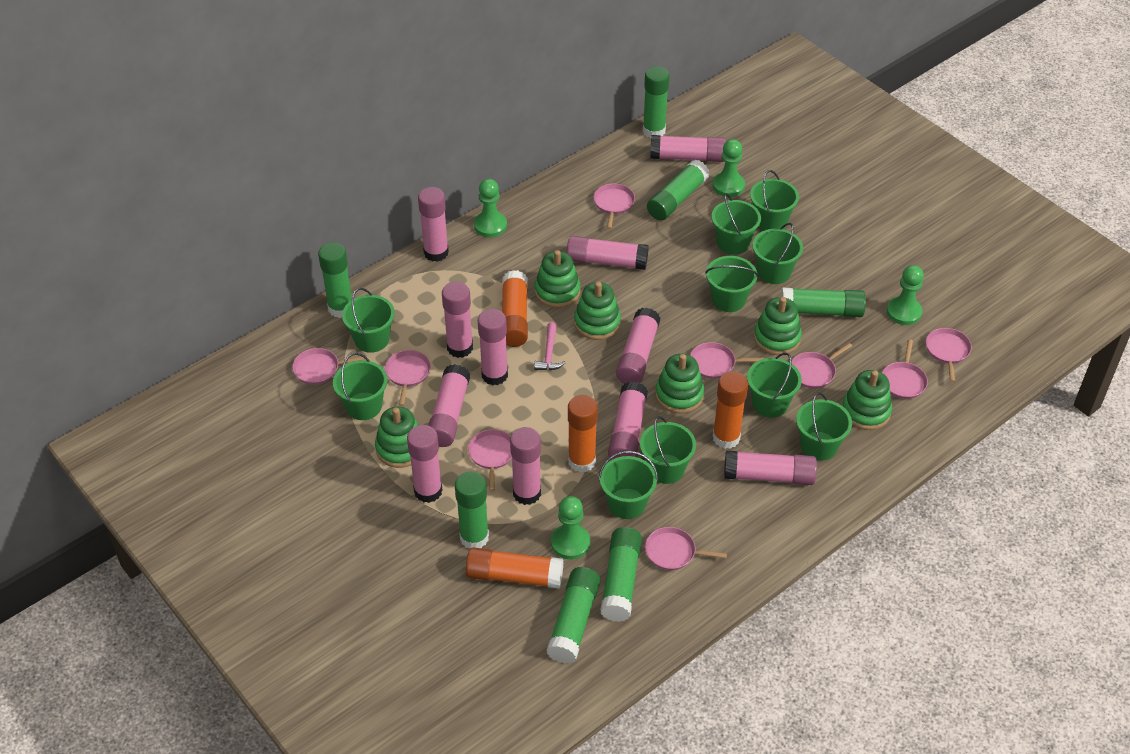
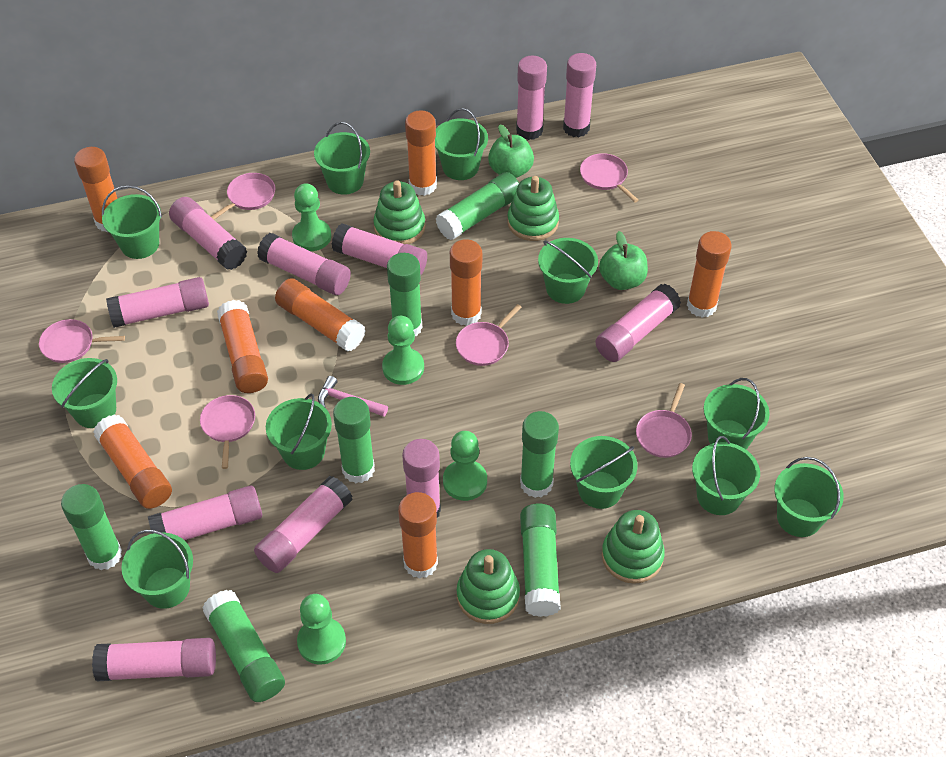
green apple: 0 -> 2
green bucket: 10 -> 11
green stacking toy: 6 -> 4
orange glue stick: 4 -> 8
pink pan: 9 -> 6

